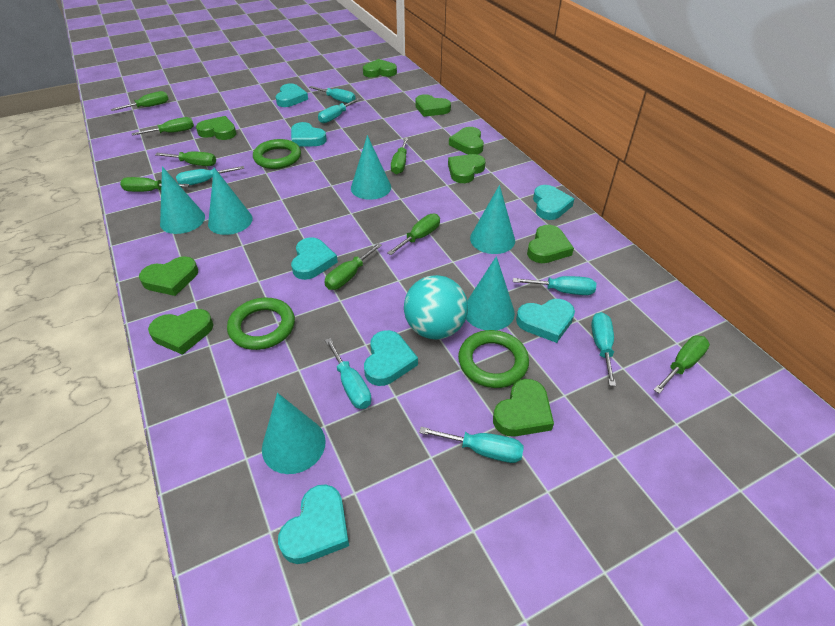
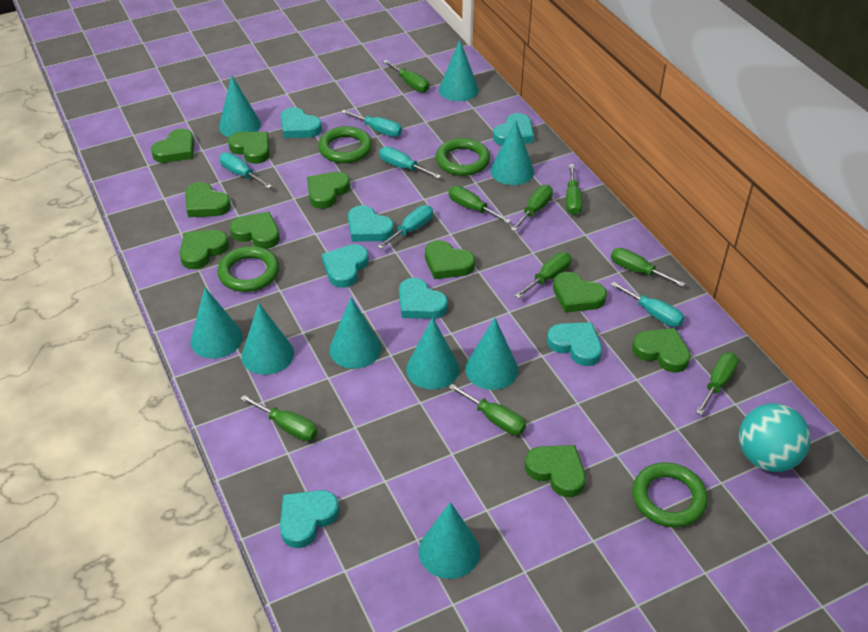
green heart: 9 -> 10
green ring: 3 -> 4
green screwdriver: 8 -> 9
turquoise cone: 6 -> 9
turquoise screwdriver: 7 -> 5

